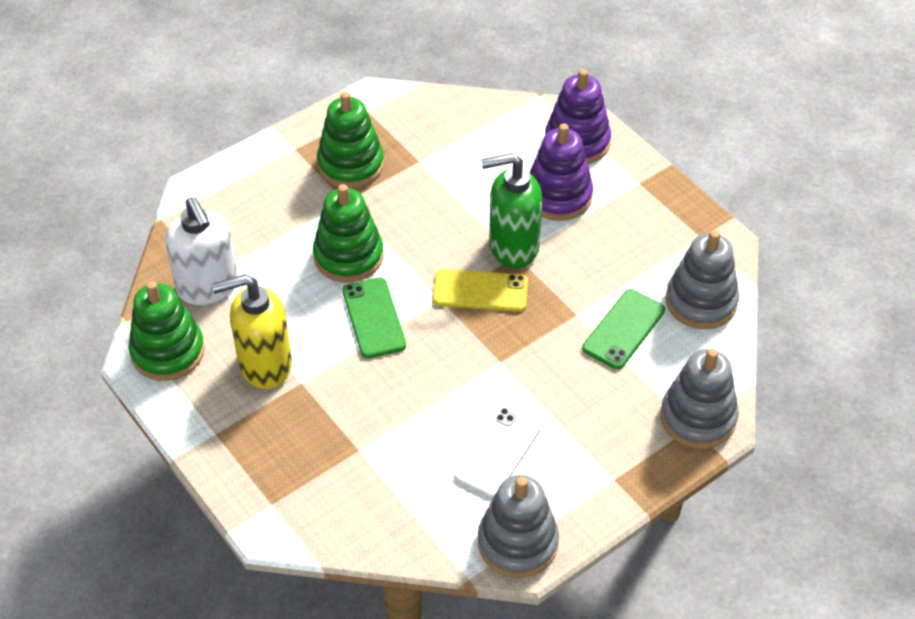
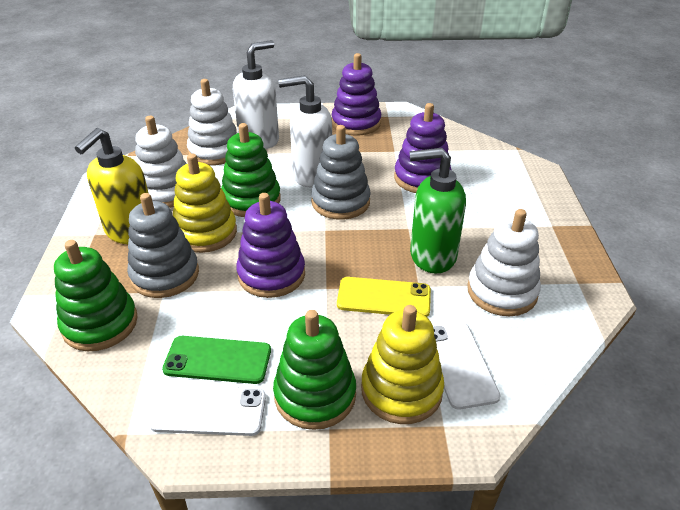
green phone: 2 -> 1
grey stacking toy: 3 -> 2
purple stacking toy: 2 -> 3
white phone: 1 -> 2
white soap dispenser: 1 -> 2
white stacking toy: 0 -> 3
yellow stacking toy: 0 -> 2

